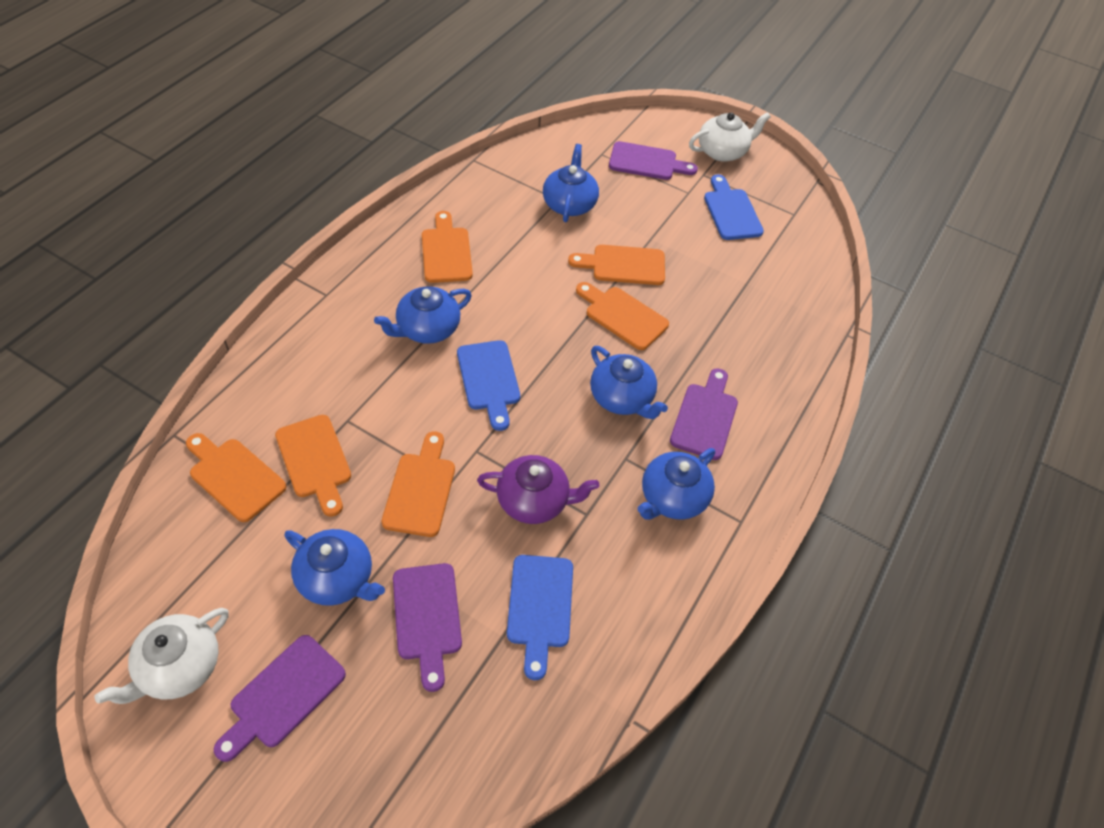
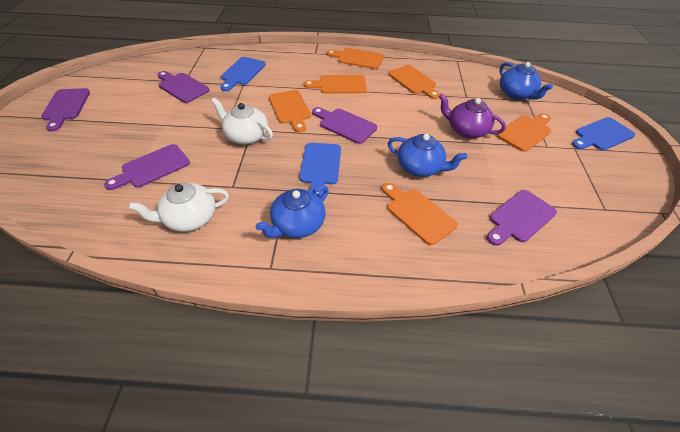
blue teapot: 5 -> 3
purple cutting board: 4 -> 5

